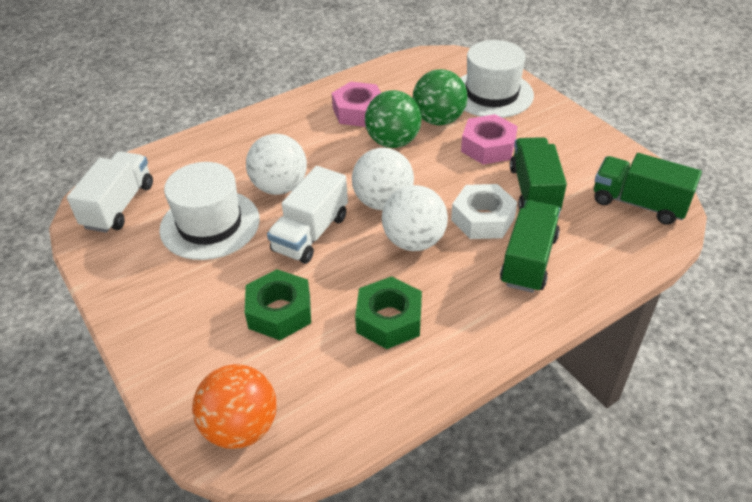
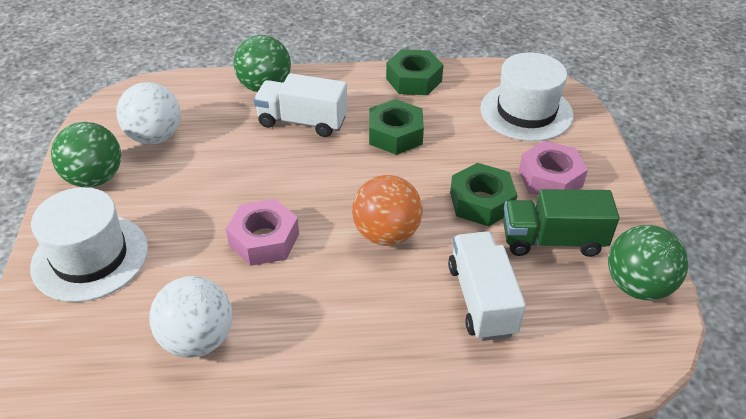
green ball: 2 -> 3
green nut: 2 -> 3
green truck: 3 -> 1
white ball: 3 -> 2
white nut: 1 -> 0

